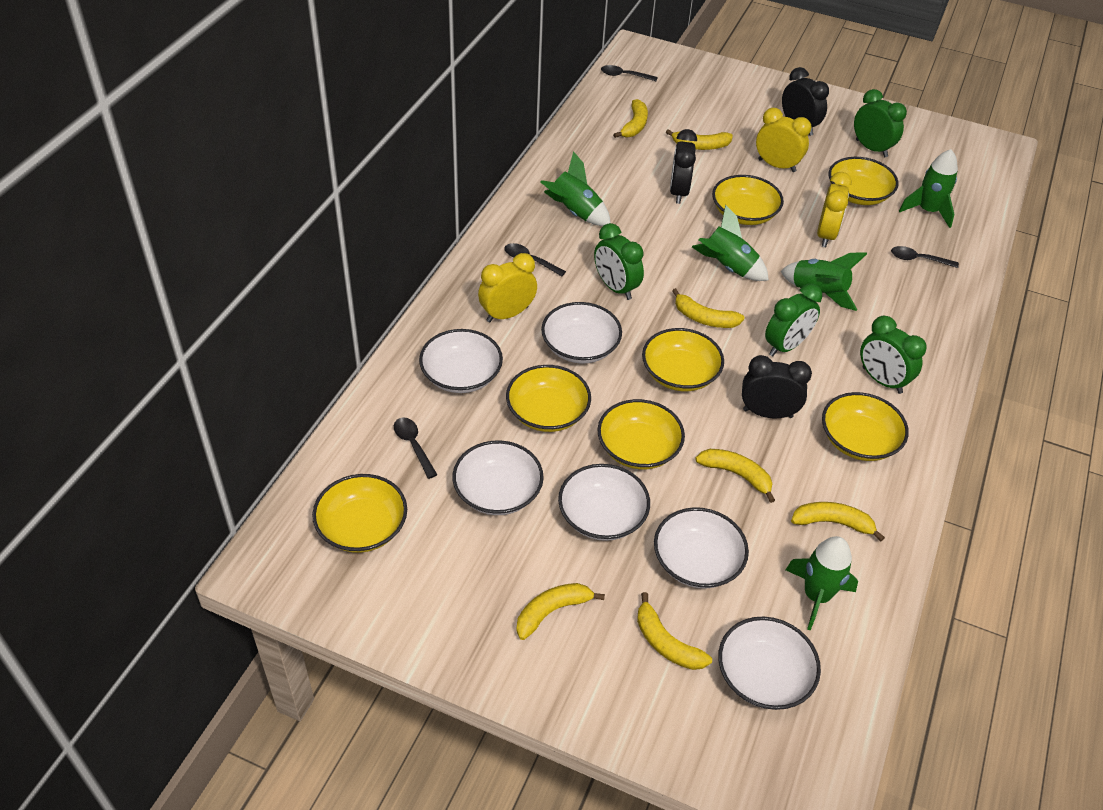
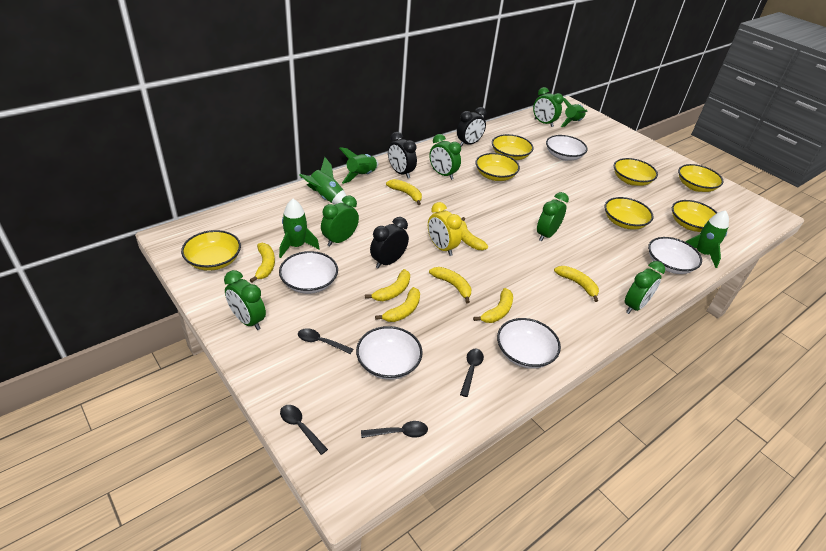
green clock: 4 -> 6
white bowl: 6 -> 5
yellow banana: 7 -> 8
yellow clock: 3 -> 1

